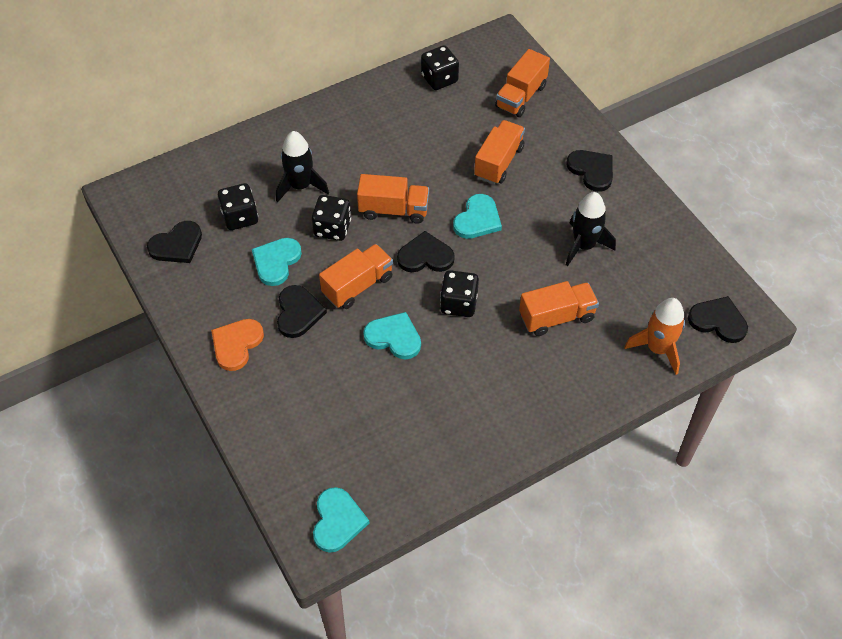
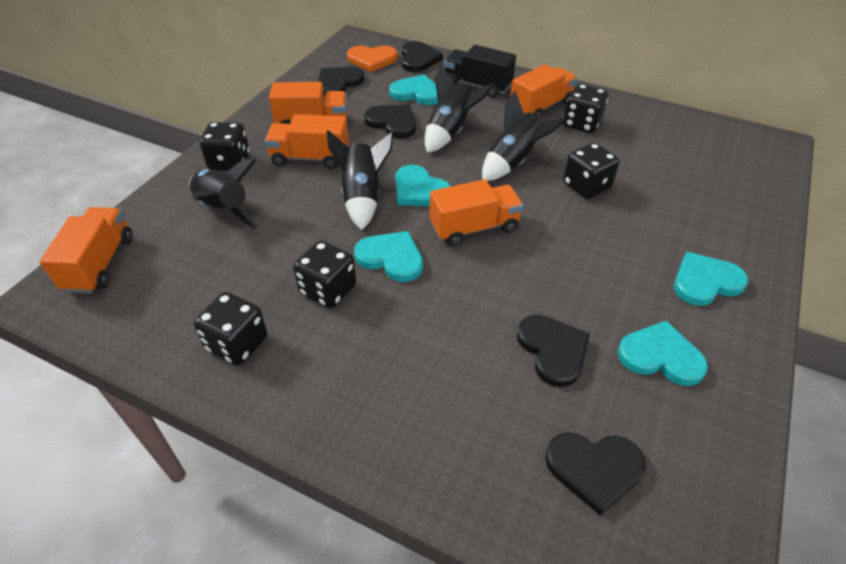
black dice: 4 -> 5
black rocket: 2 -> 4
black truck: 0 -> 1
orange rocket: 1 -> 0
turquoise heart: 4 -> 5

